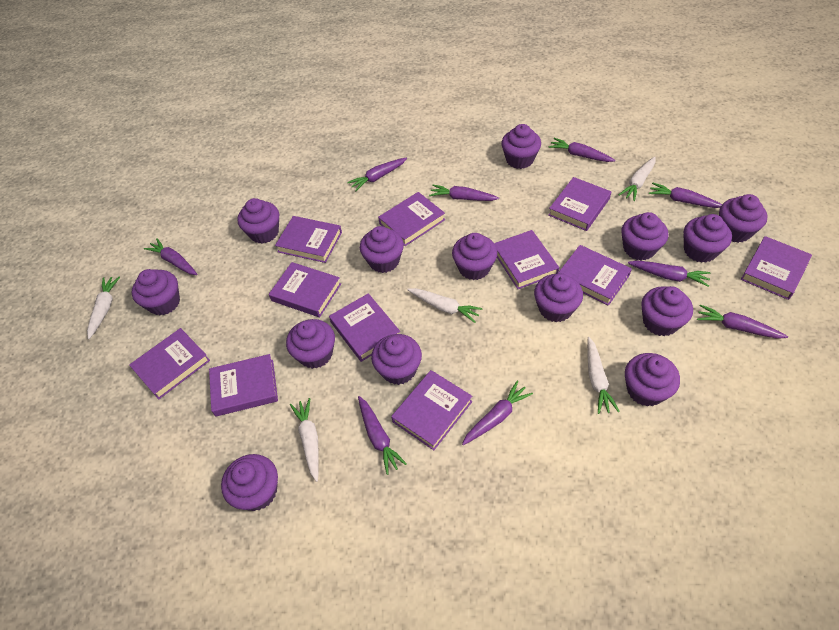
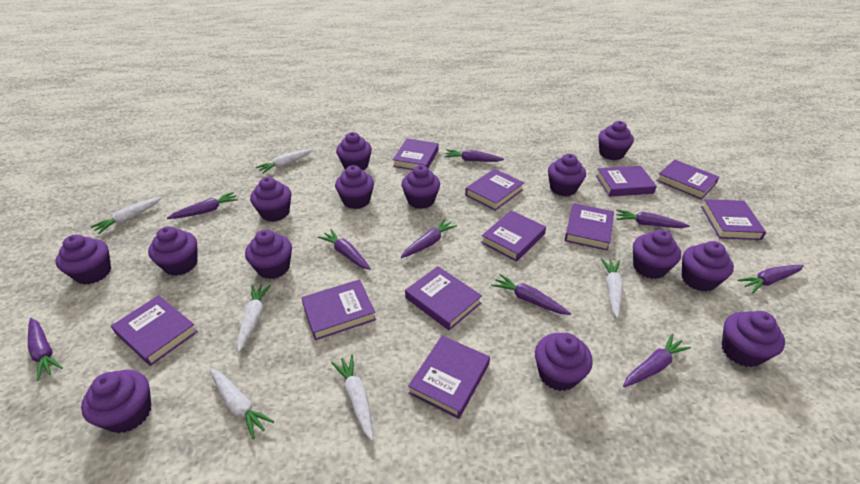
white carrot: 5 -> 6

